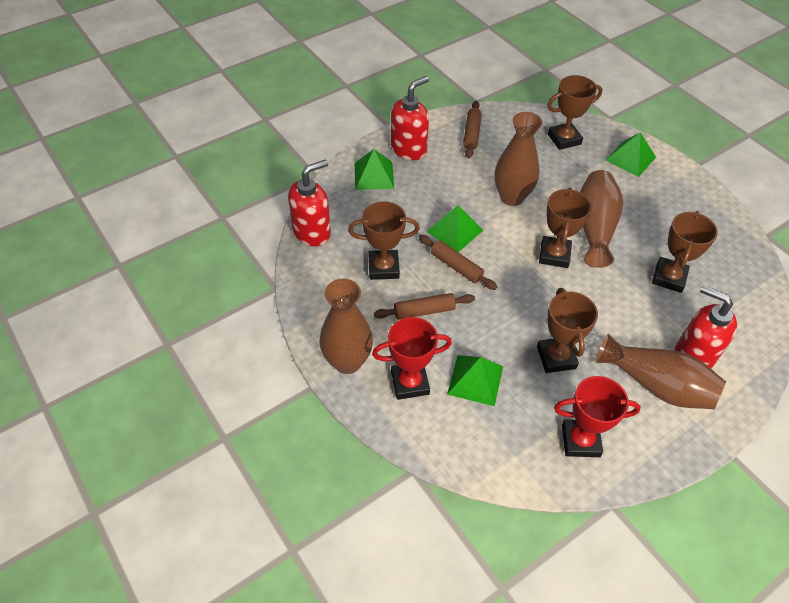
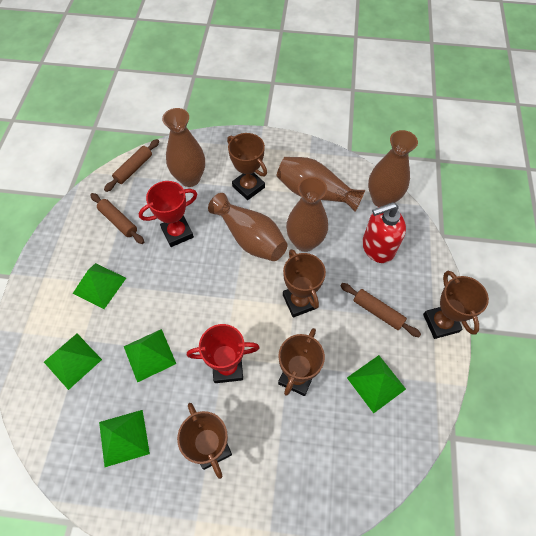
brown vase: 4 -> 5
green pyramid: 4 -> 5
red soap dispenser: 3 -> 1

